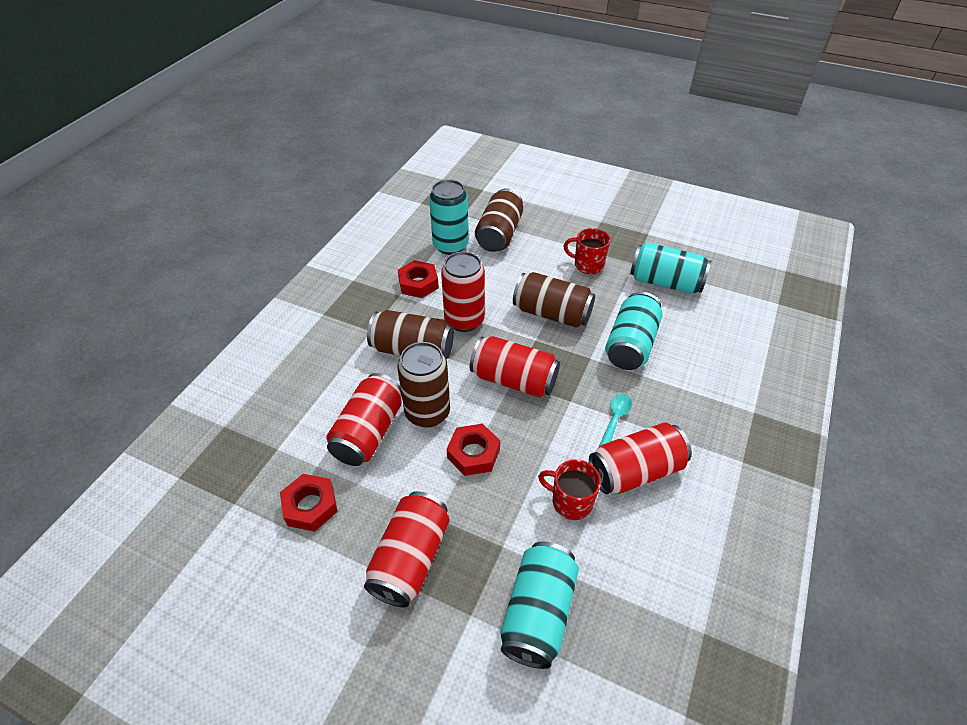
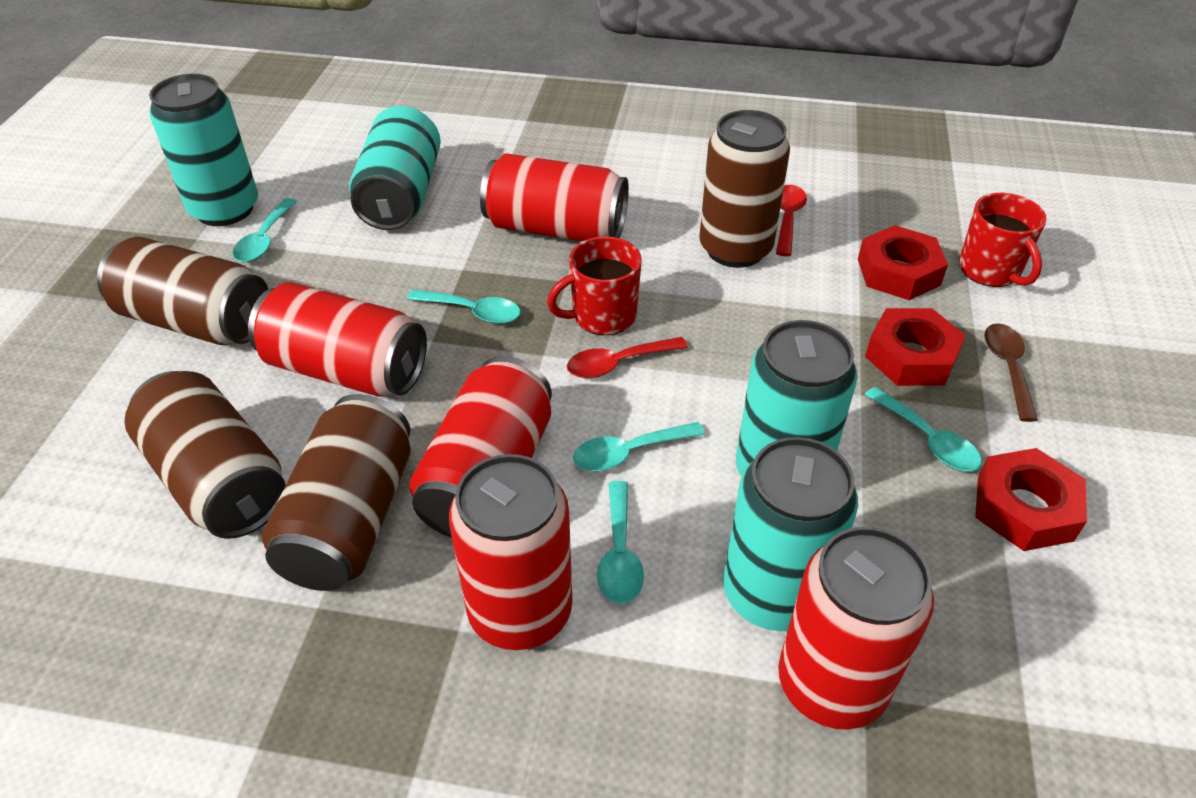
brown spoon: 0 -> 1
red spoon: 0 -> 2
turquoise spoon: 1 -> 5

